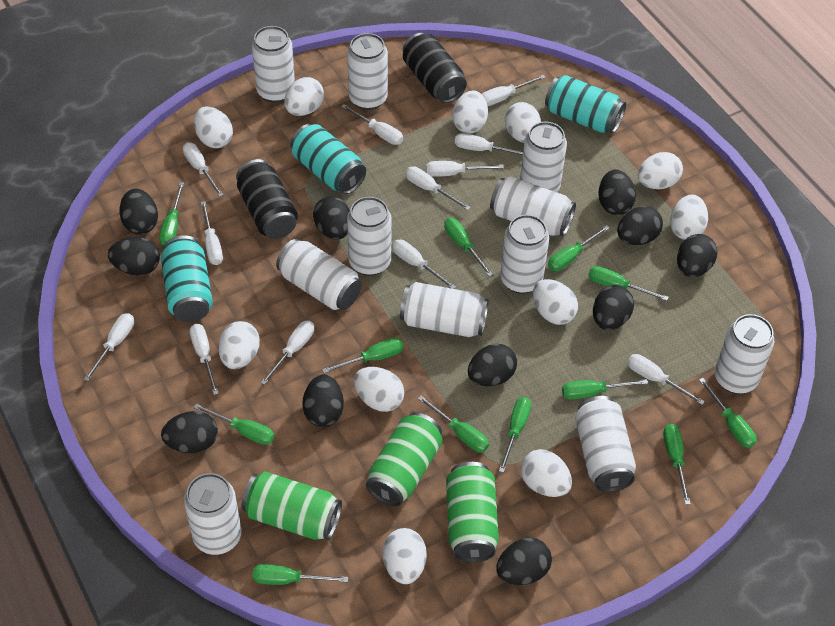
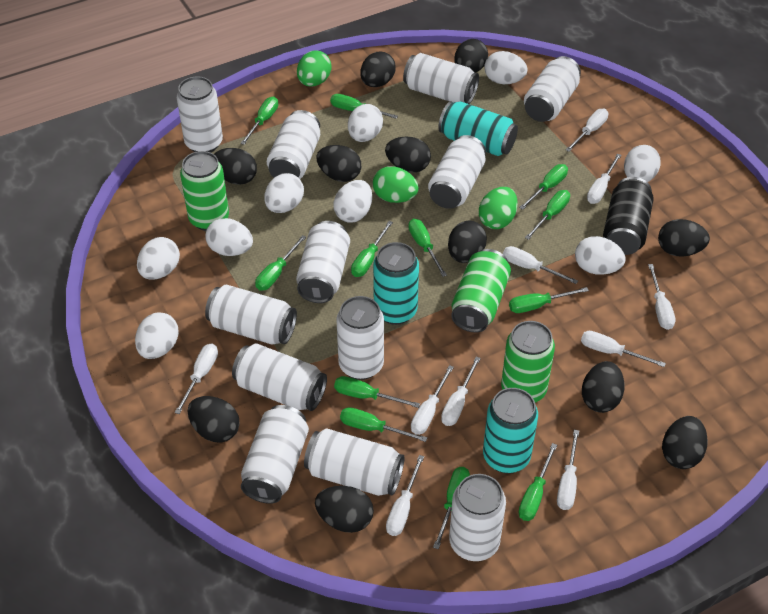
black can: 2 -> 1
green egg: 0 -> 3
white can: 11 -> 12
white egg: 11 -> 9
white screwdriver: 12 -> 10

